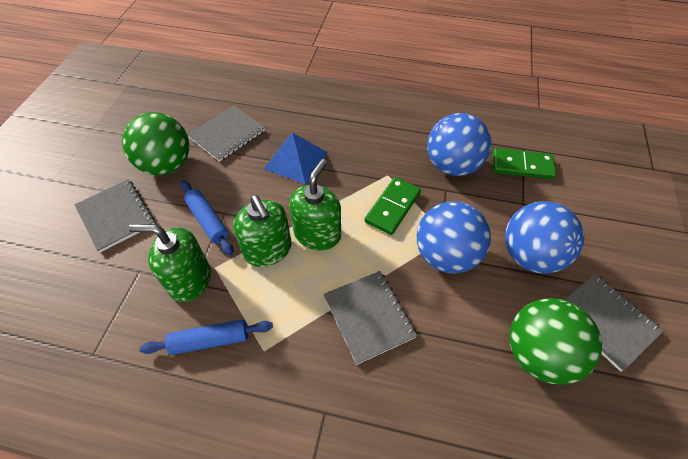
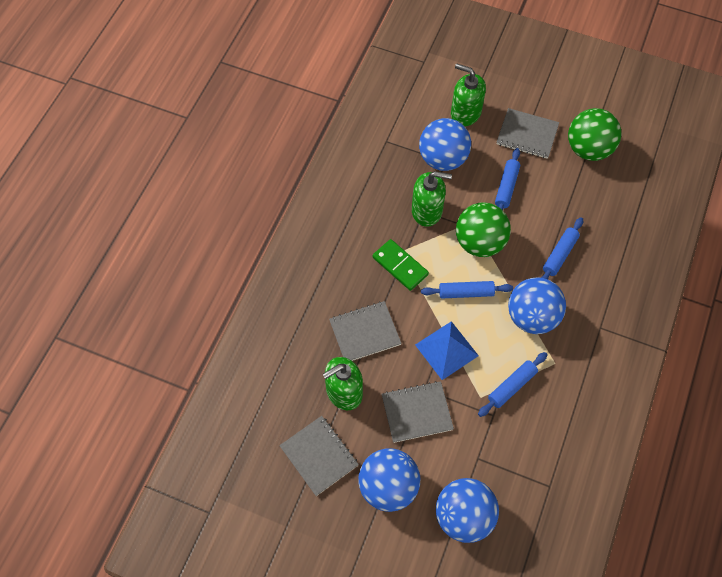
blue ball: 3 -> 4
blue rolling pin: 2 -> 4
green domino: 2 -> 1

